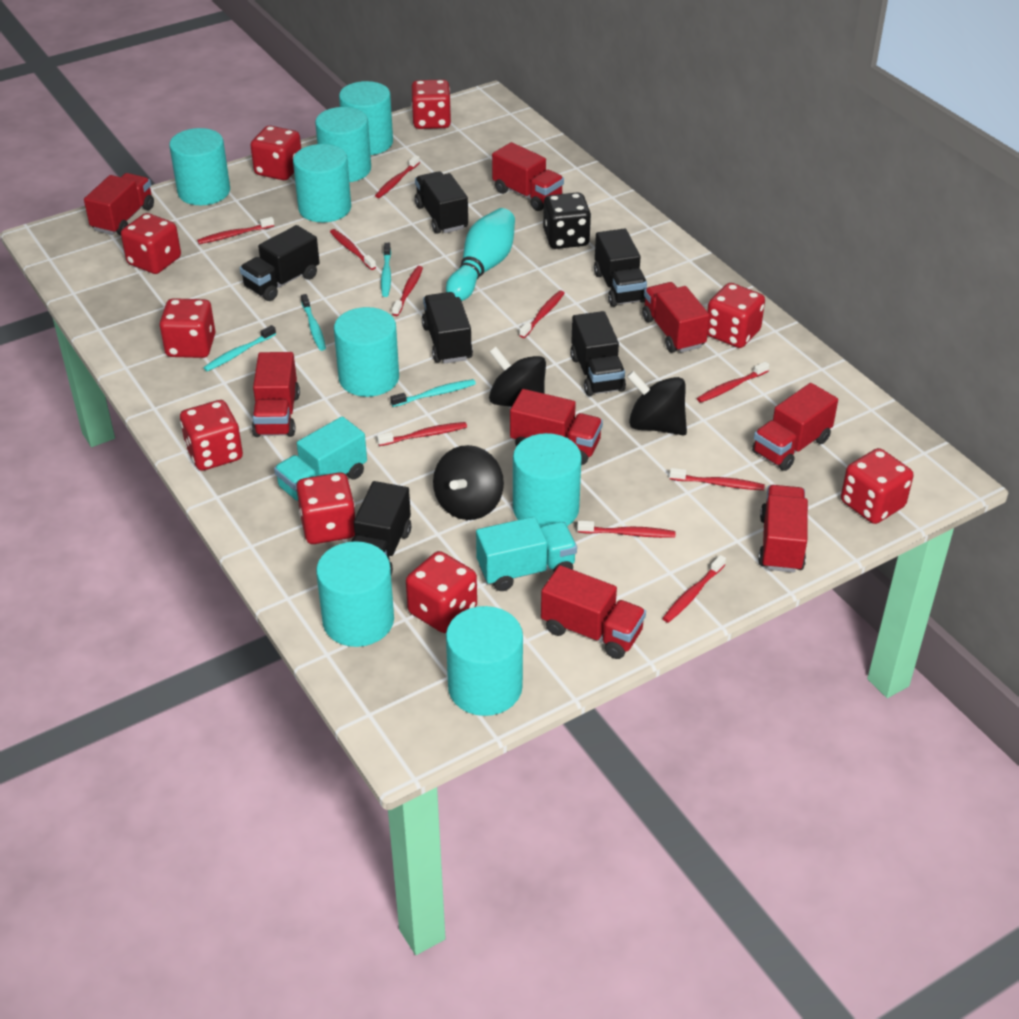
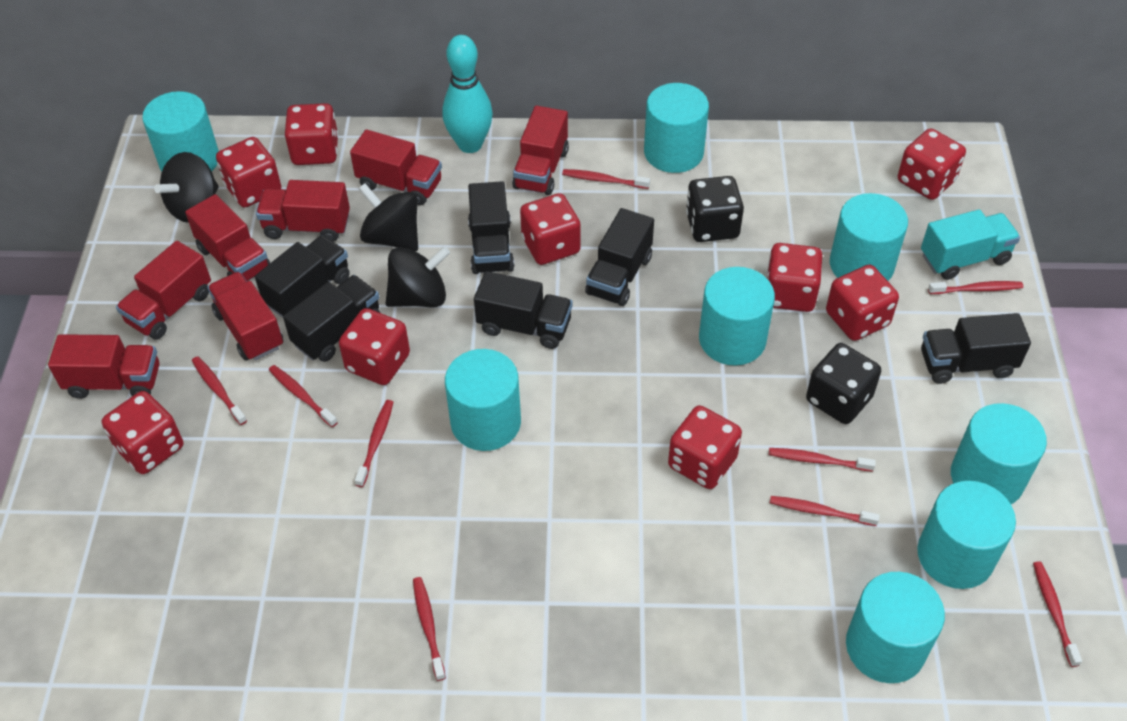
black dice: 1 -> 2
red toothbrush: 10 -> 9
red truck: 8 -> 7
turquoise toothbrush: 4 -> 0
turquoise truck: 2 -> 1

